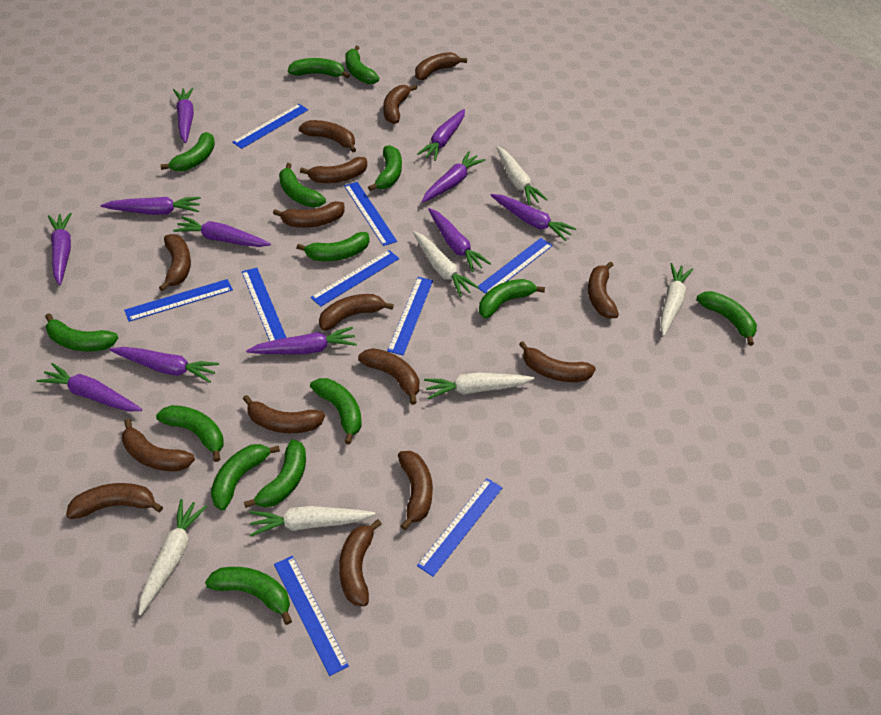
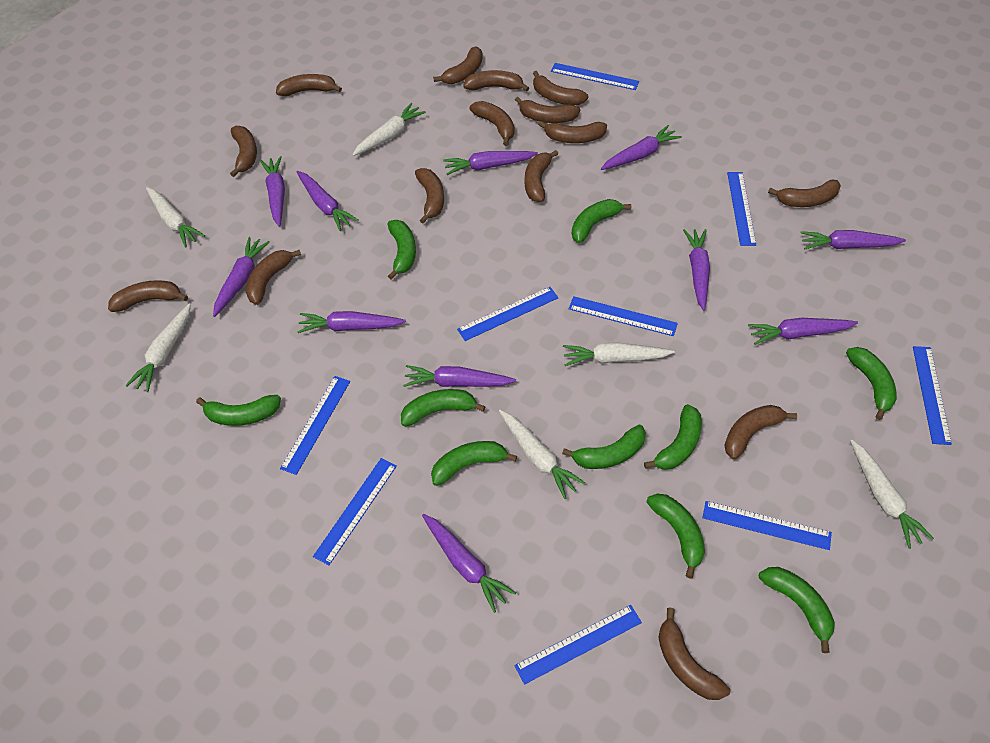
green banana: 14 -> 10

